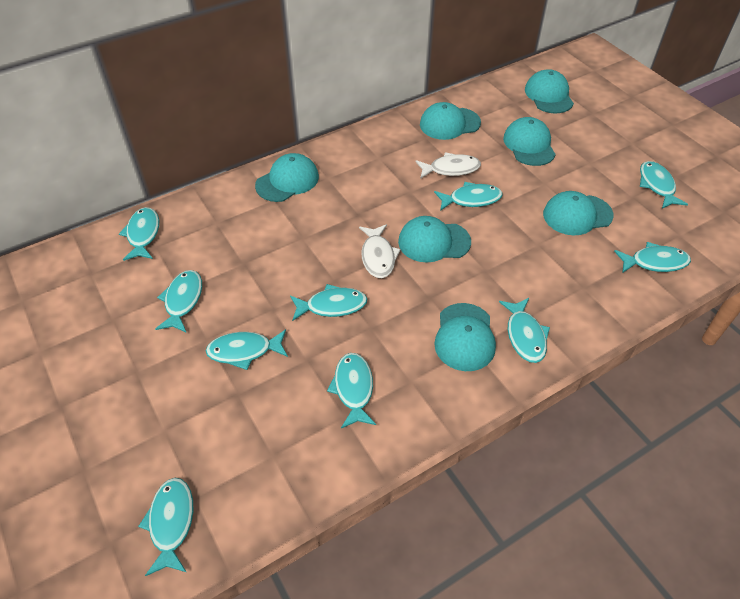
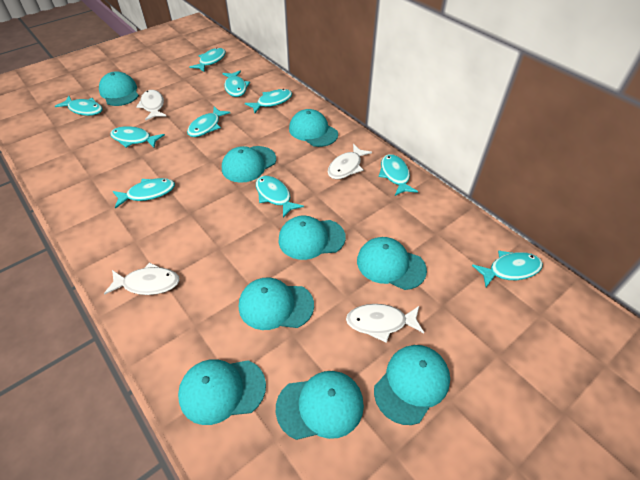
turquoise cap: 7 -> 9
white fish: 2 -> 4

